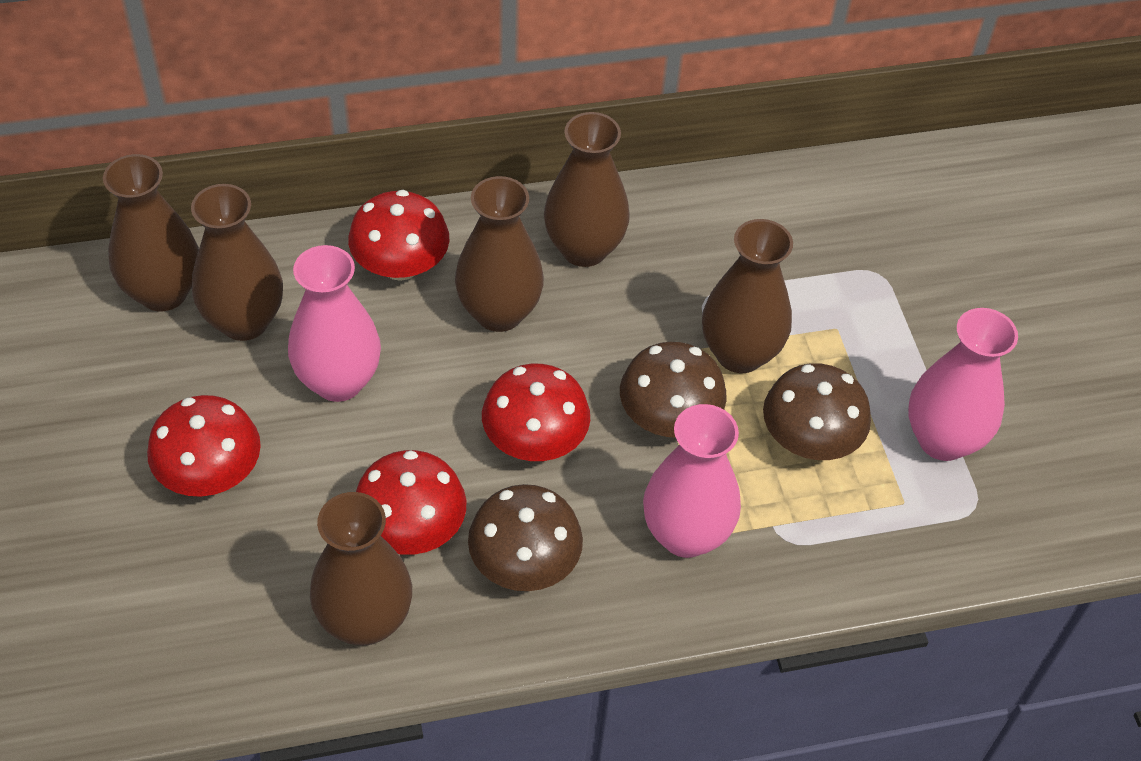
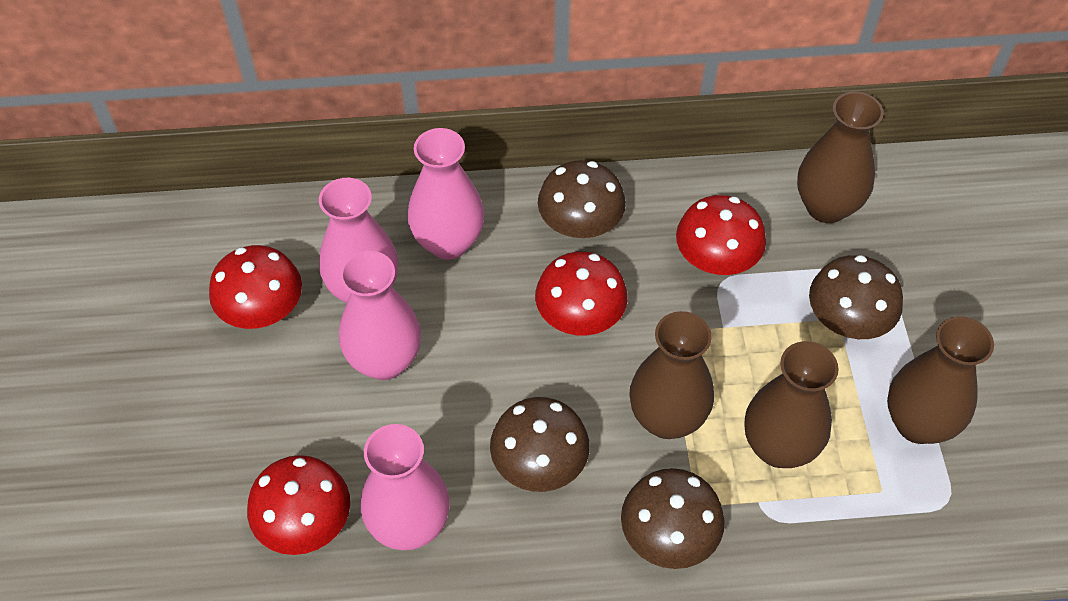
brown mushroom: 3 -> 4
brown vase: 6 -> 4
pink vase: 3 -> 4

